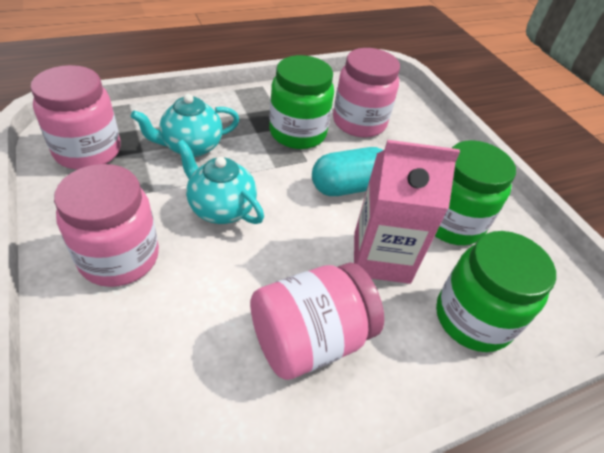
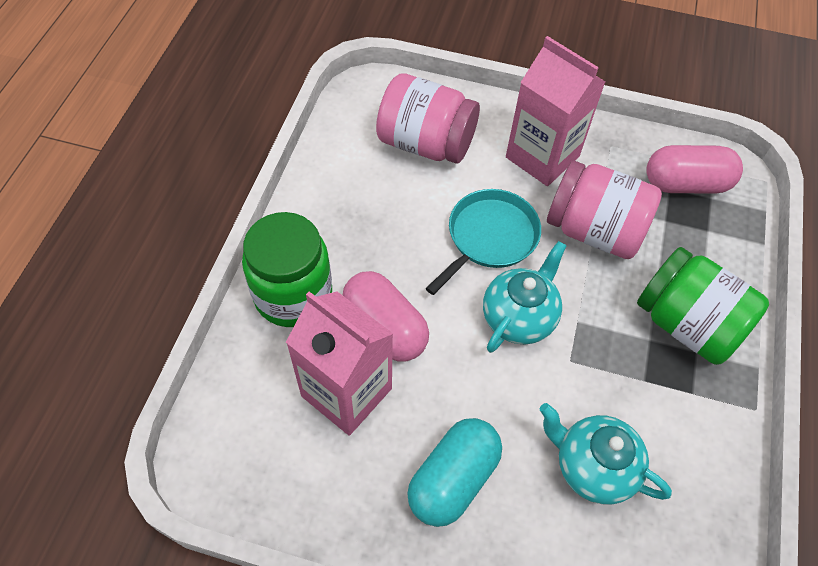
green jar: 3 -> 2
pink capsule: 0 -> 2
pink carton: 1 -> 2
pink jar: 4 -> 2
turquoise pan: 0 -> 1

